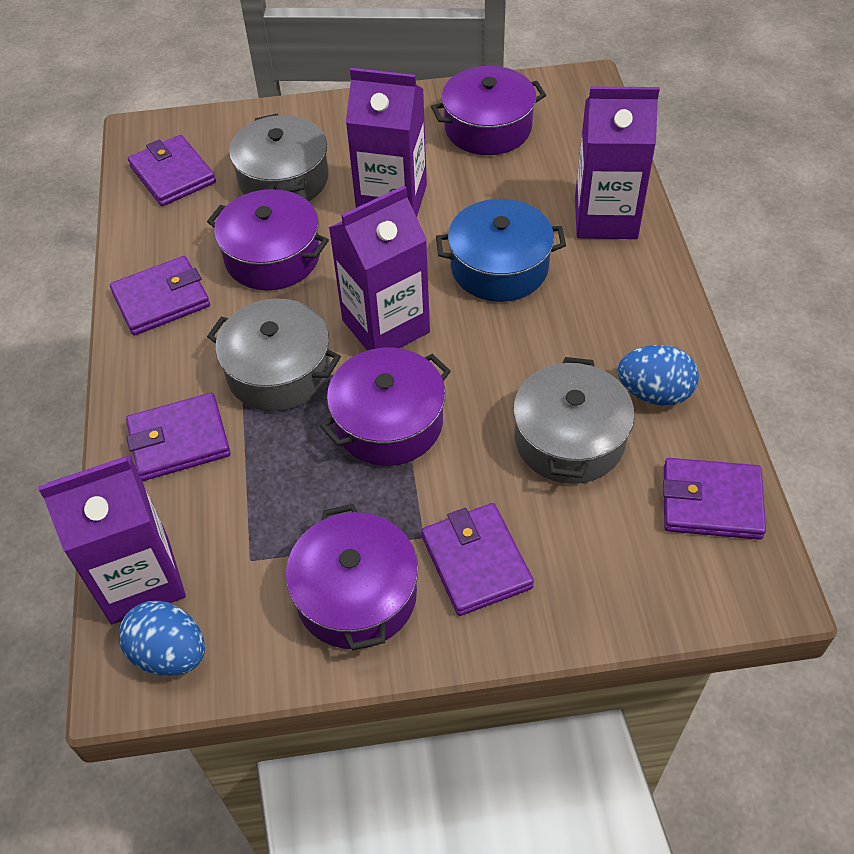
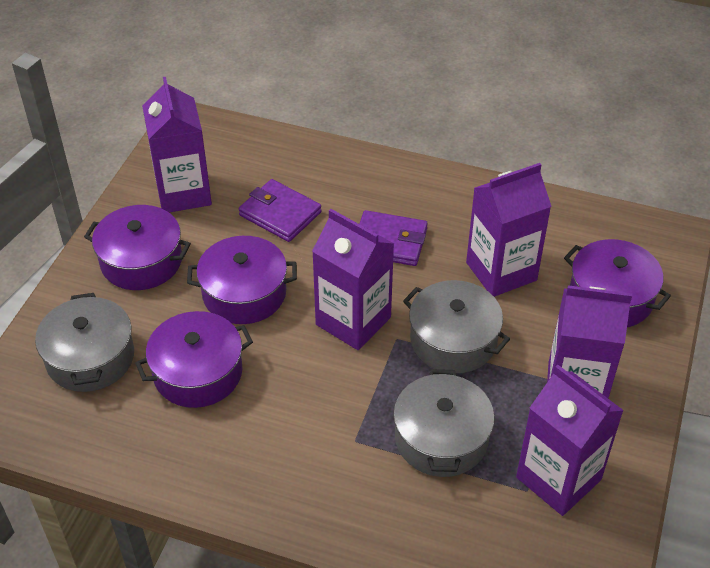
blue egg: 2 -> 0
blue pot: 1 -> 0
purple carton: 4 -> 5
purple wallet: 5 -> 2

